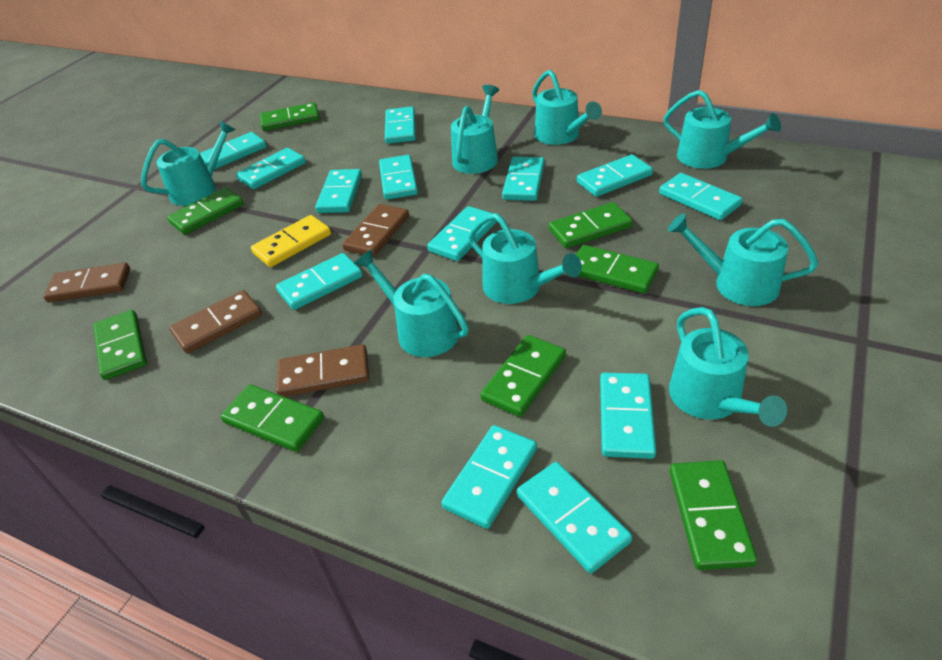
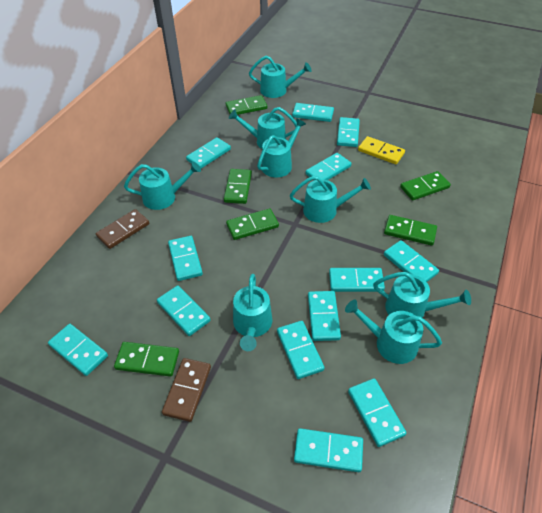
brown domino: 4 -> 2
green domino: 8 -> 6

